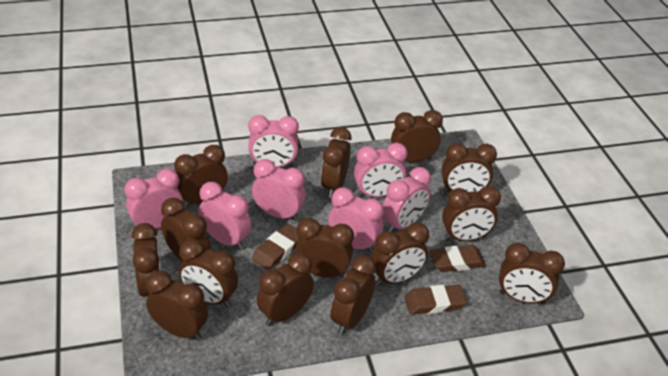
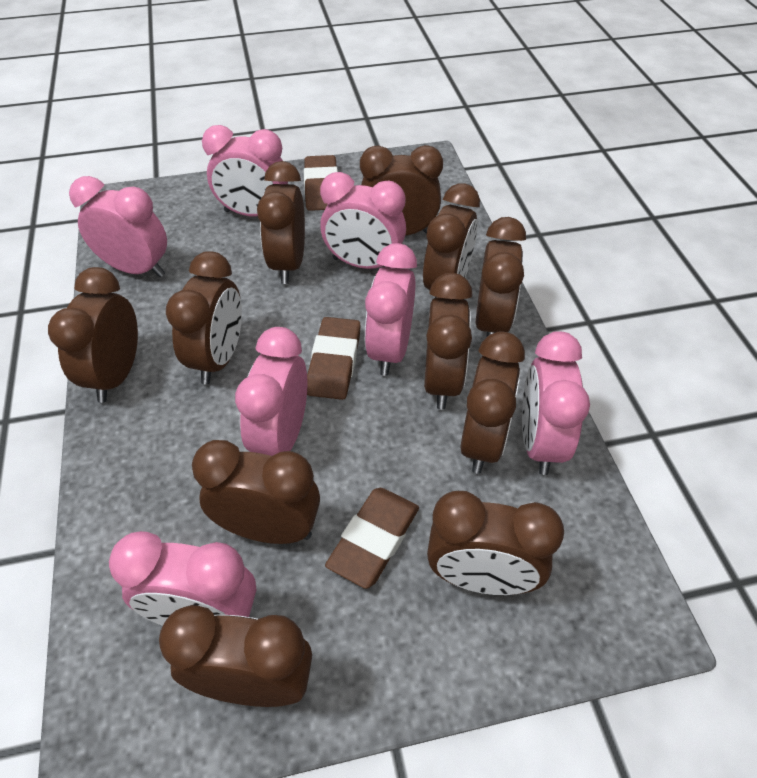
brown clock: 14 -> 11

